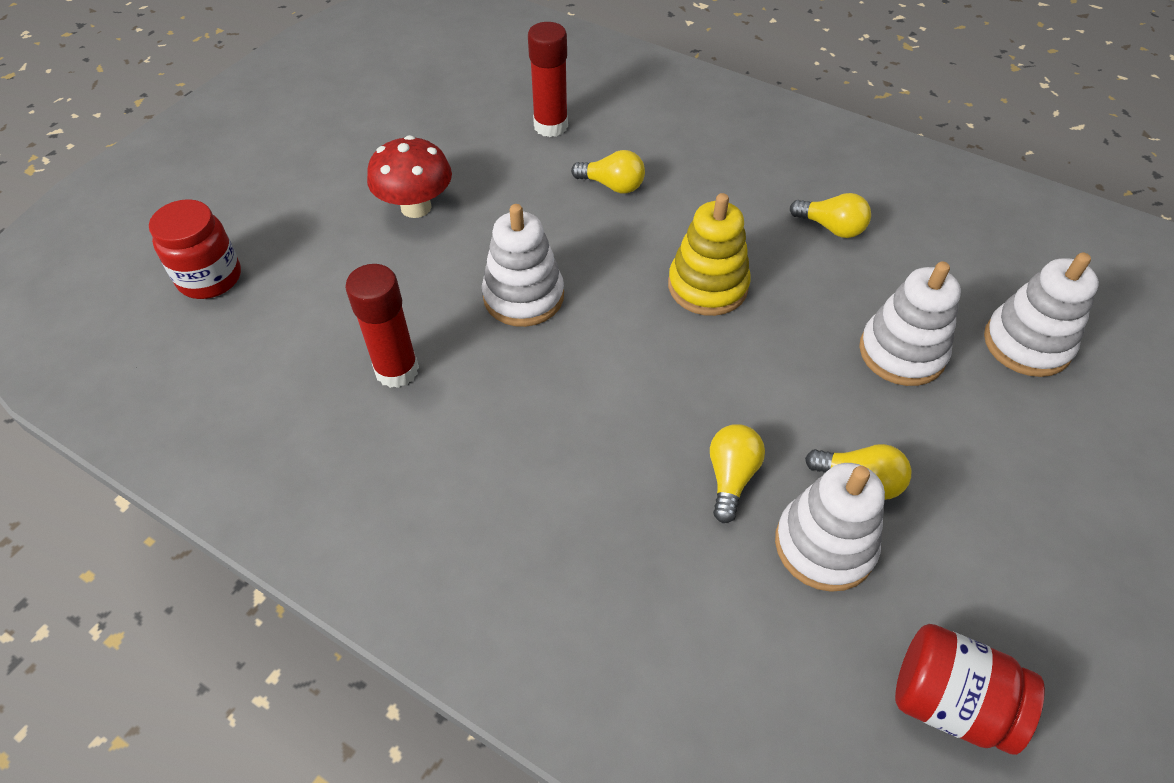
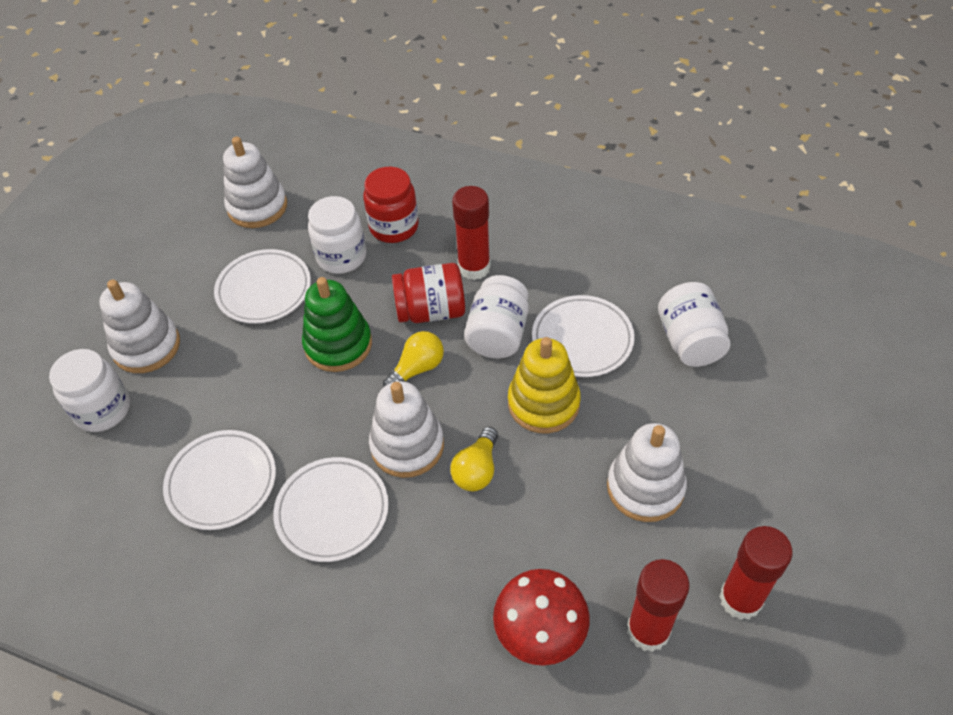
green stacking toy: 0 -> 1
red glue stick: 2 -> 3
white jar: 0 -> 4
white plate: 0 -> 4
yellow light bulb: 4 -> 2

